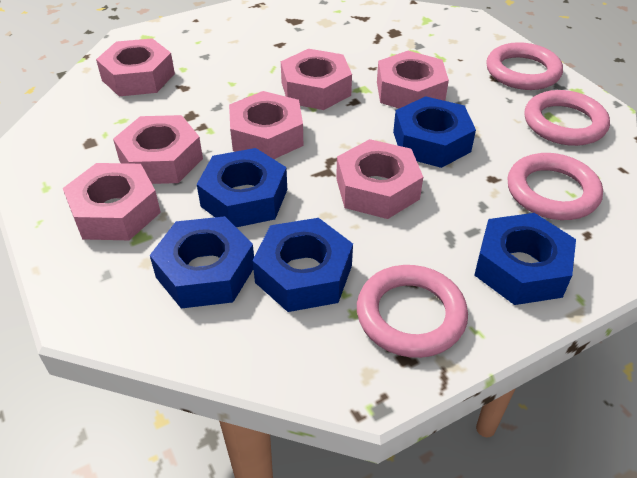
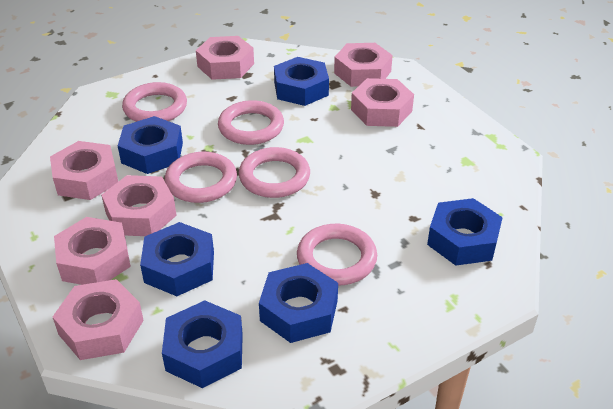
blue nut: 5 -> 6
pink ring: 4 -> 5

